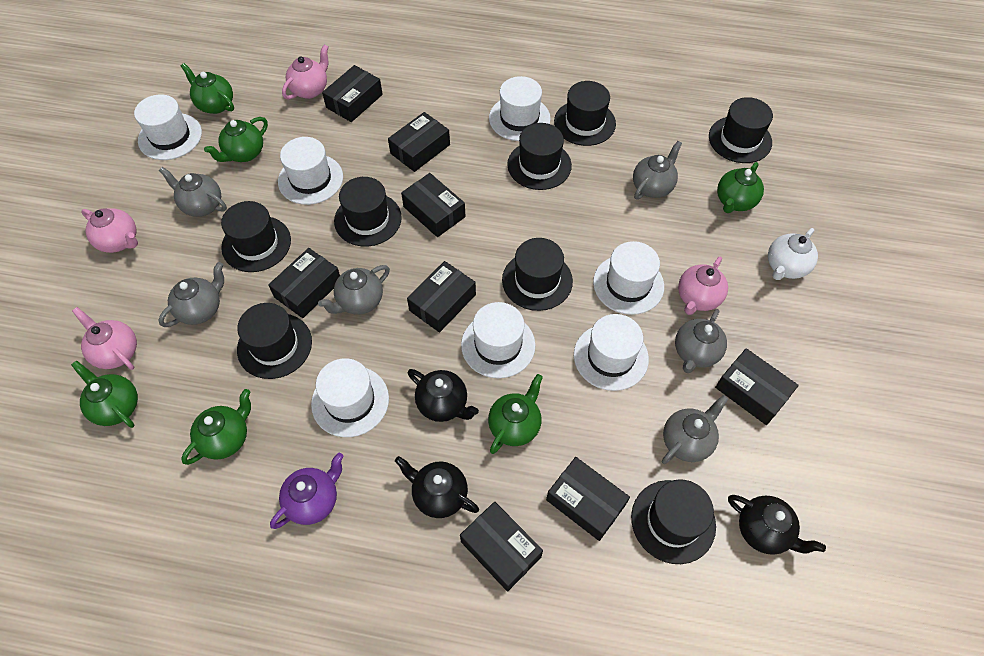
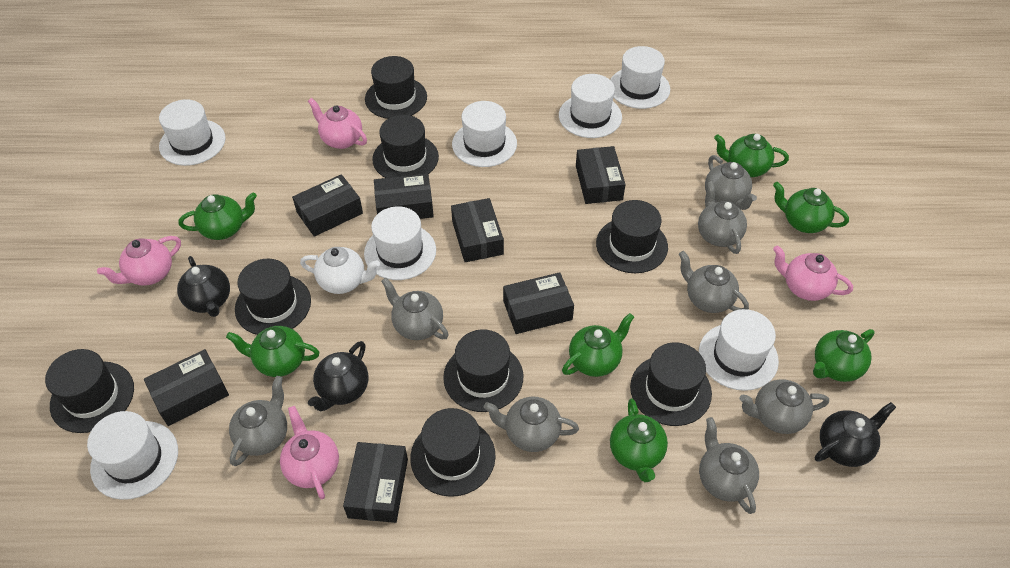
black box: 8 -> 7
green teapot: 6 -> 7
grey teapot: 6 -> 8
purple teapot: 1 -> 0

